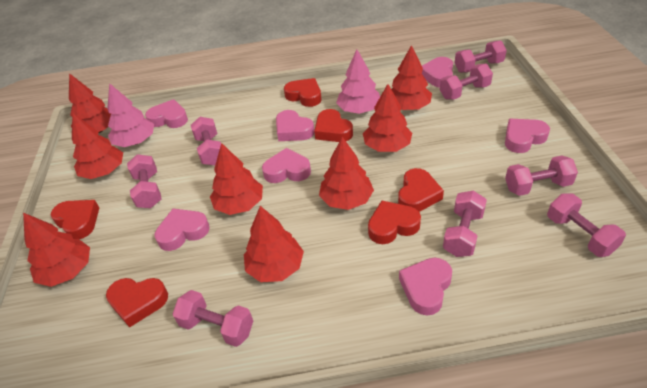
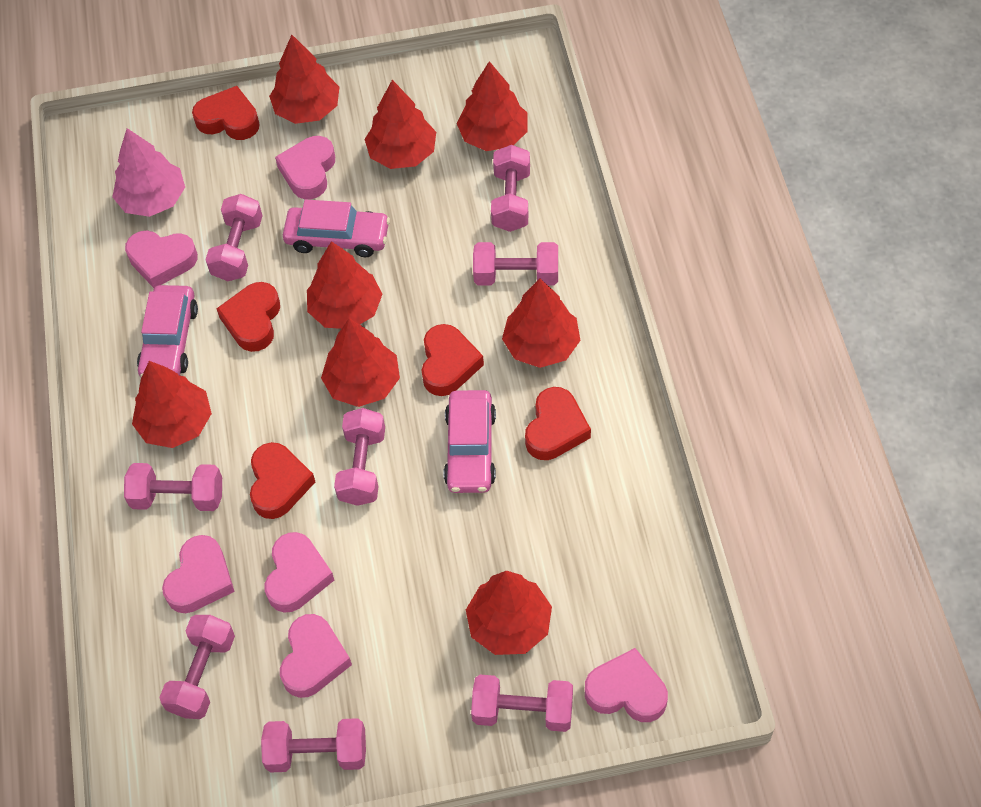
pink car: 0 -> 3
pink heart: 7 -> 6
pink tree: 2 -> 1
red heart: 6 -> 5

